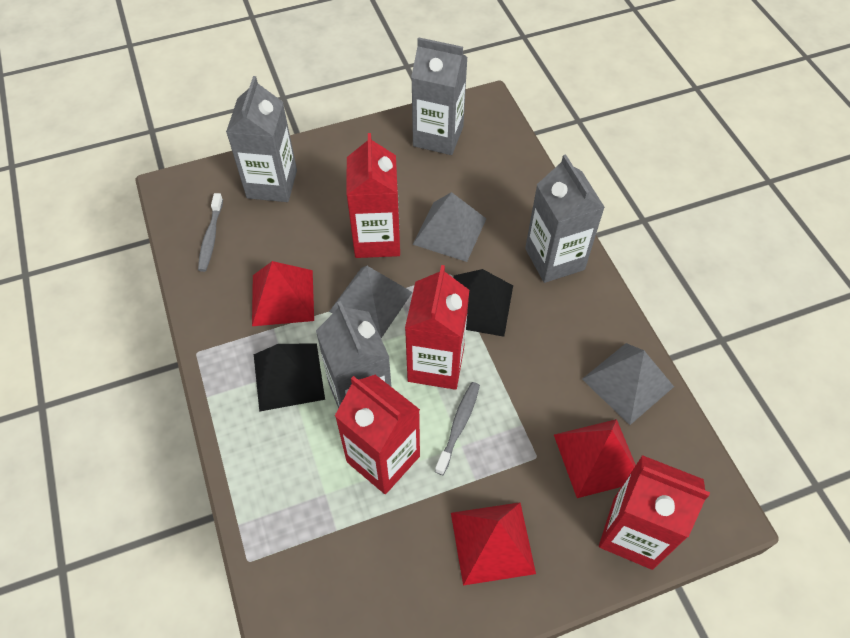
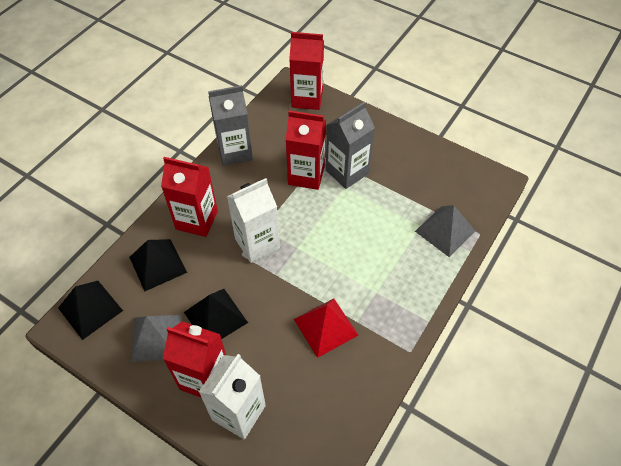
black pyramid: 2 -> 3
grey carton: 4 -> 2
grey pyramid: 3 -> 2
grey toothbrush: 2 -> 0
red pyramid: 3 -> 1
white carton: 0 -> 2

